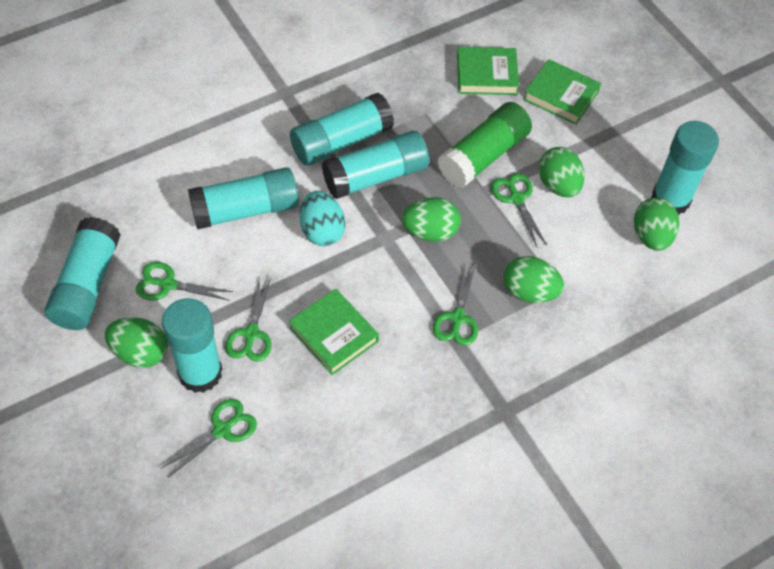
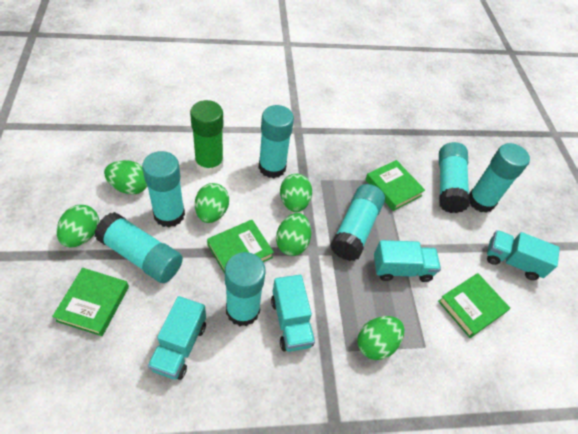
green book: 3 -> 4
green egg: 5 -> 6
green scissors: 5 -> 0
turquoise egg: 1 -> 0
turquoise glue stick: 6 -> 7
turquoise truck: 0 -> 4

